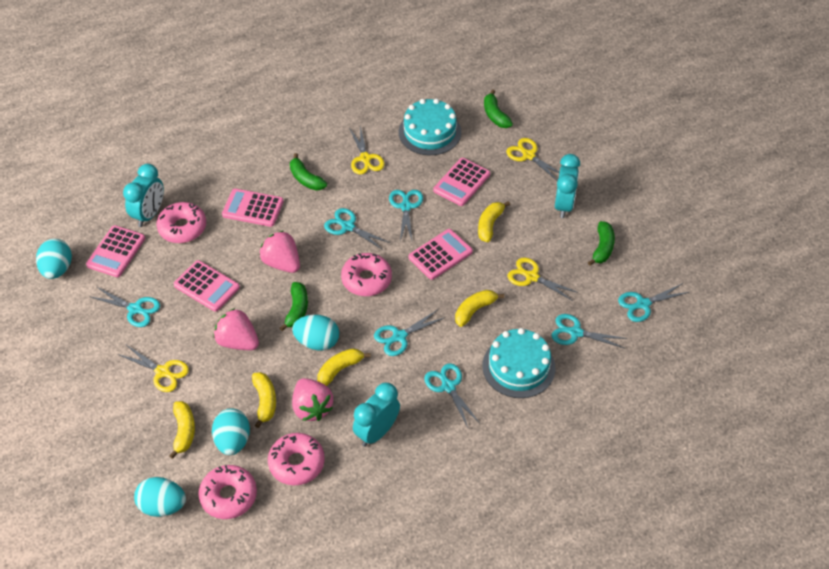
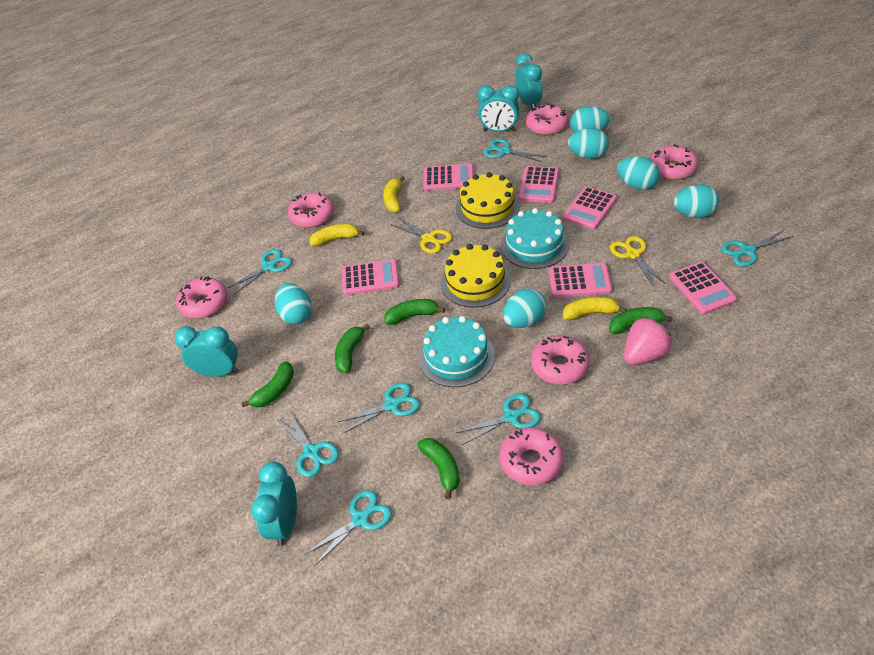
green banana: 4 -> 5
pink calculator: 5 -> 6
pink donut: 4 -> 6
pink strawberry: 3 -> 1
turquoise clock: 3 -> 4
turquoise egg: 4 -> 6
yellow banana: 5 -> 3
yellow cake: 0 -> 2
yellow scissors: 4 -> 2

